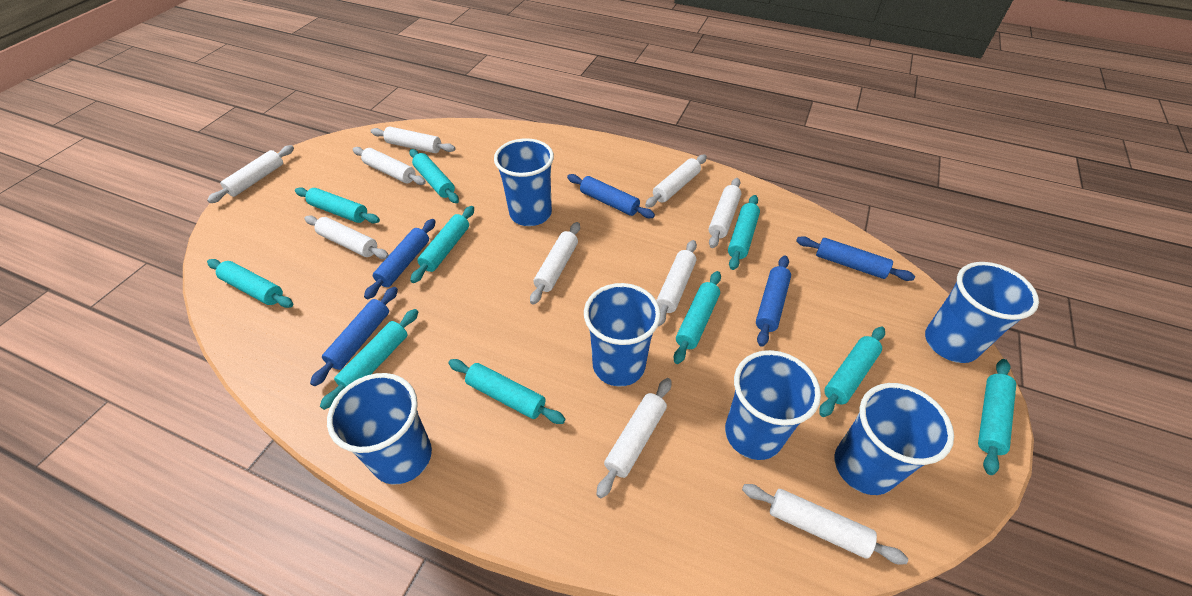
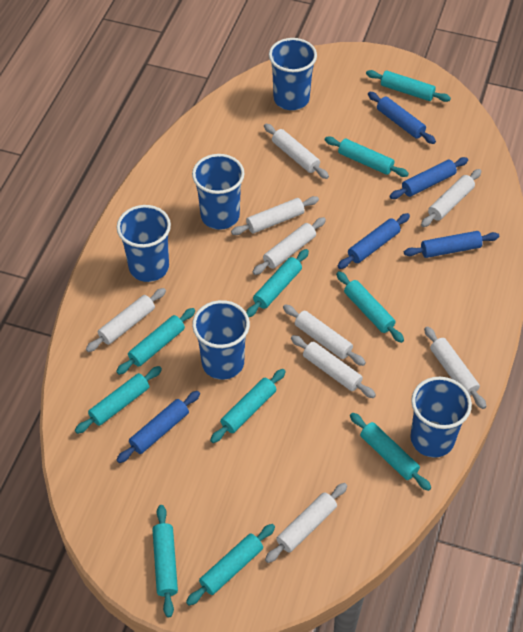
blue cup: 6 -> 5
white rolling pin: 10 -> 9

